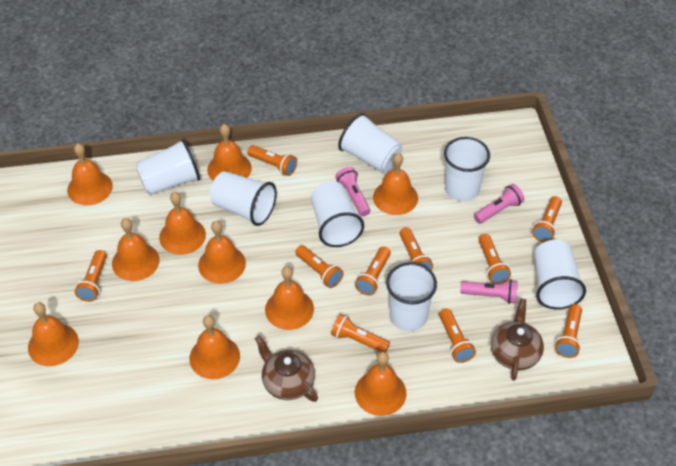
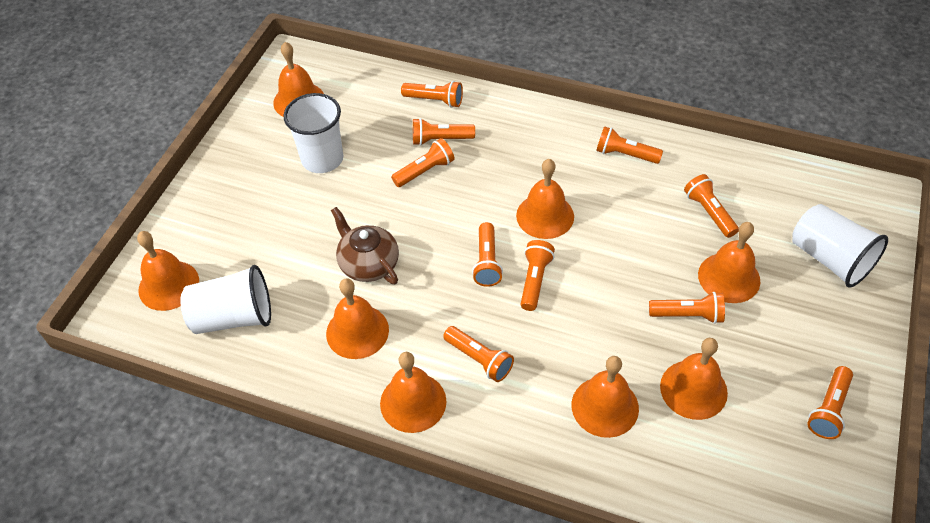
brown teapot: 2 -> 1
orange bell: 10 -> 8
pink flashlight: 3 -> 0
white cup: 7 -> 3

